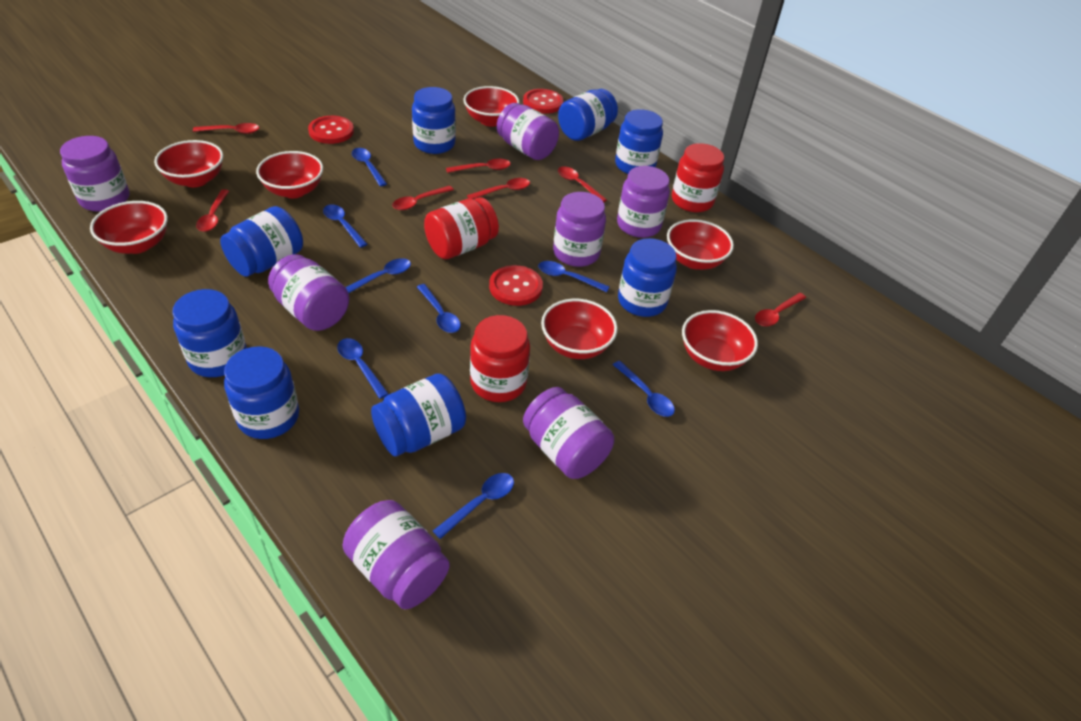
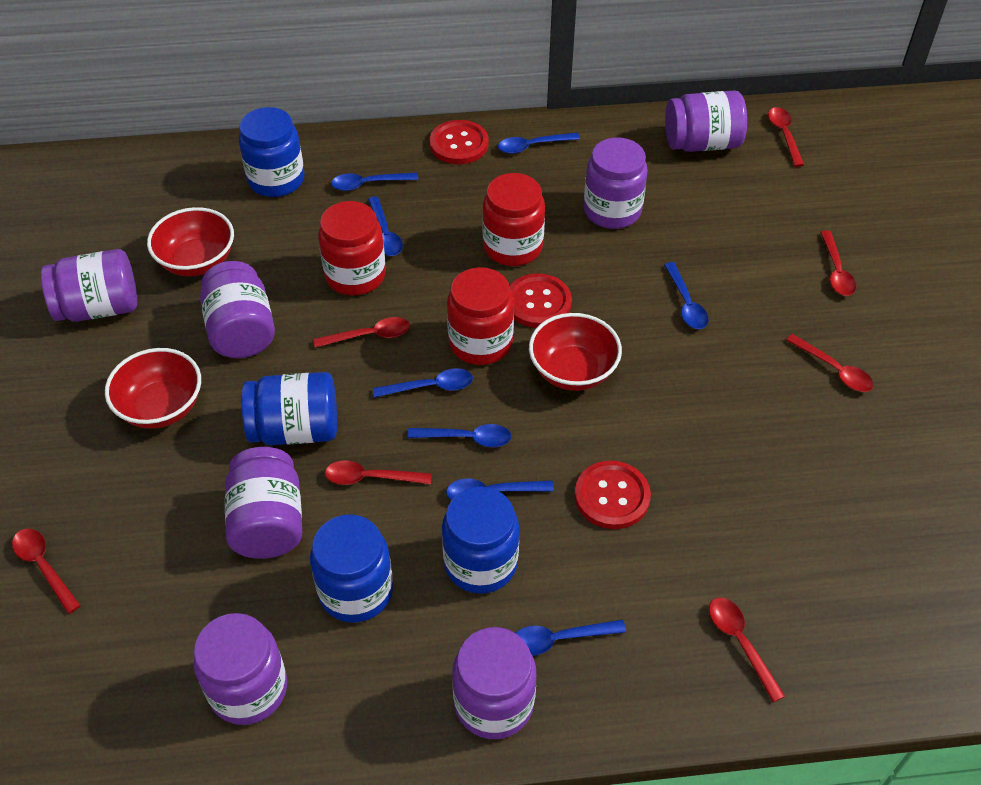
blue jar: 8 -> 4
red bowl: 7 -> 3

